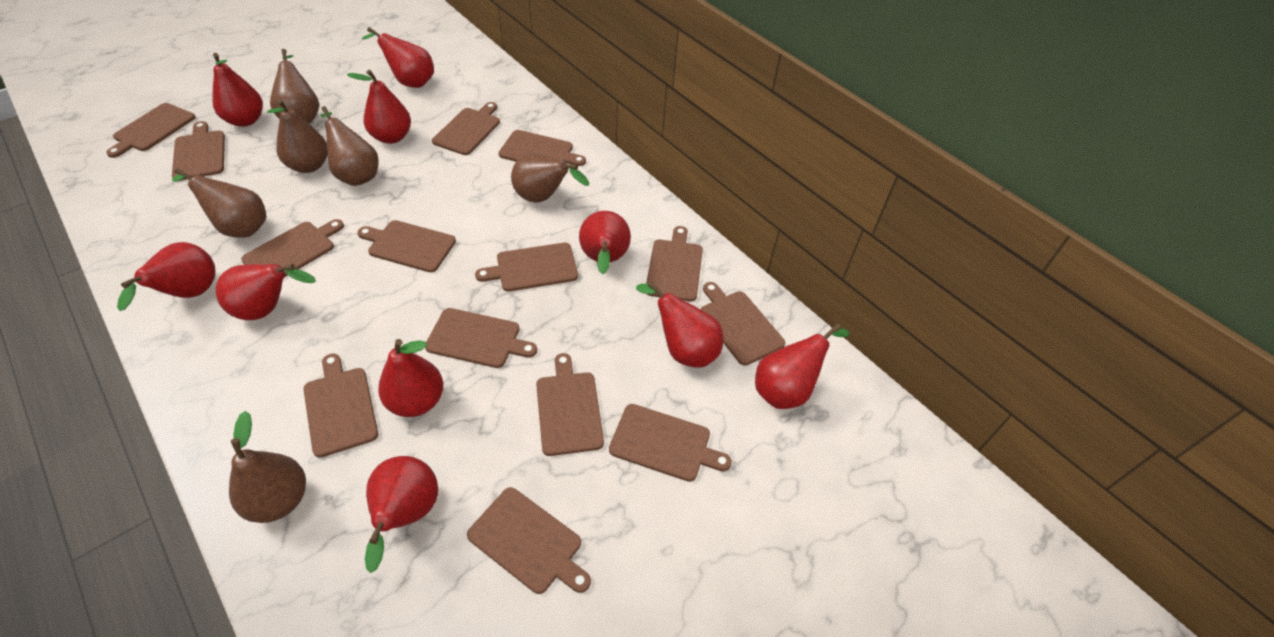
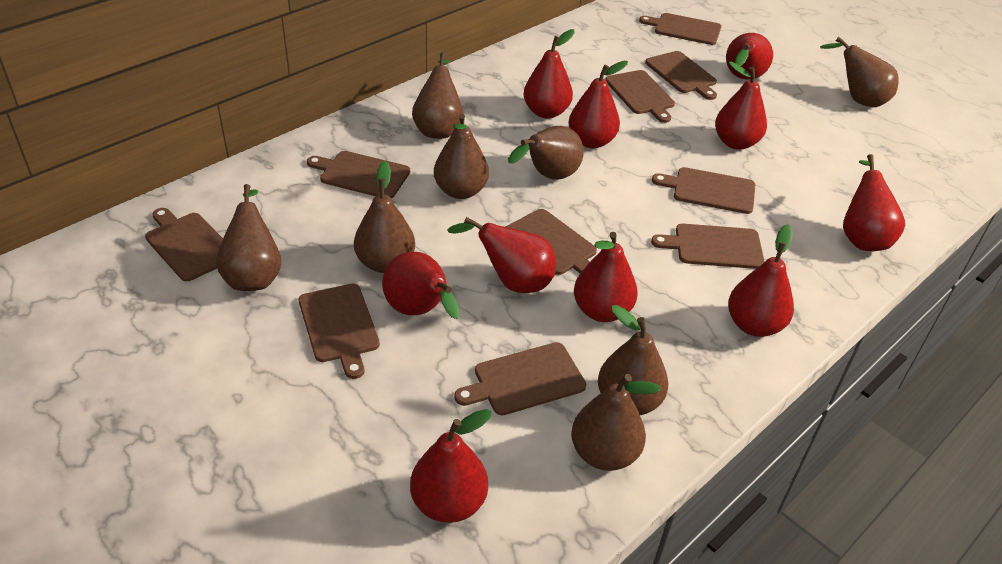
brown cutting board: 14 -> 10
brown pear: 6 -> 8

